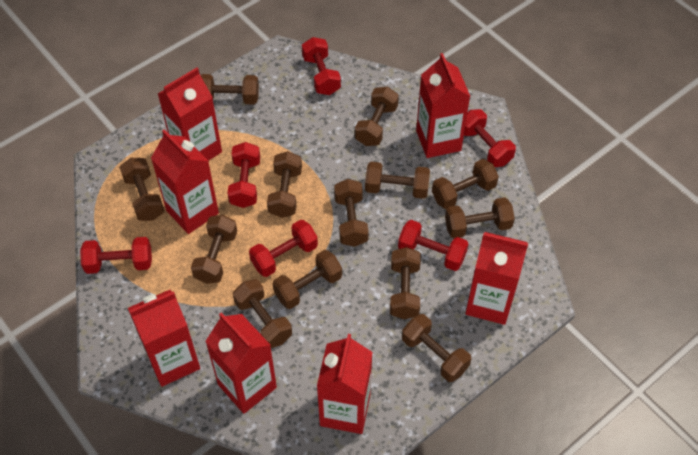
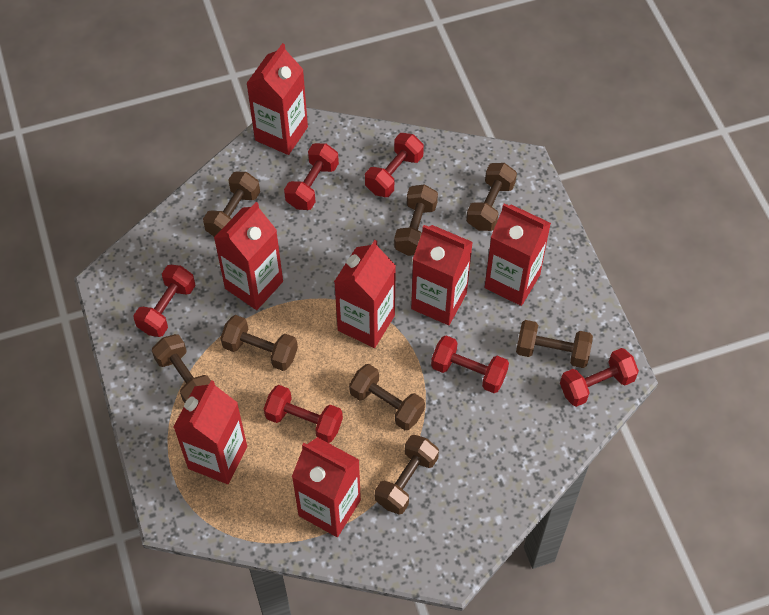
brown dumbbell: 13 -> 8

